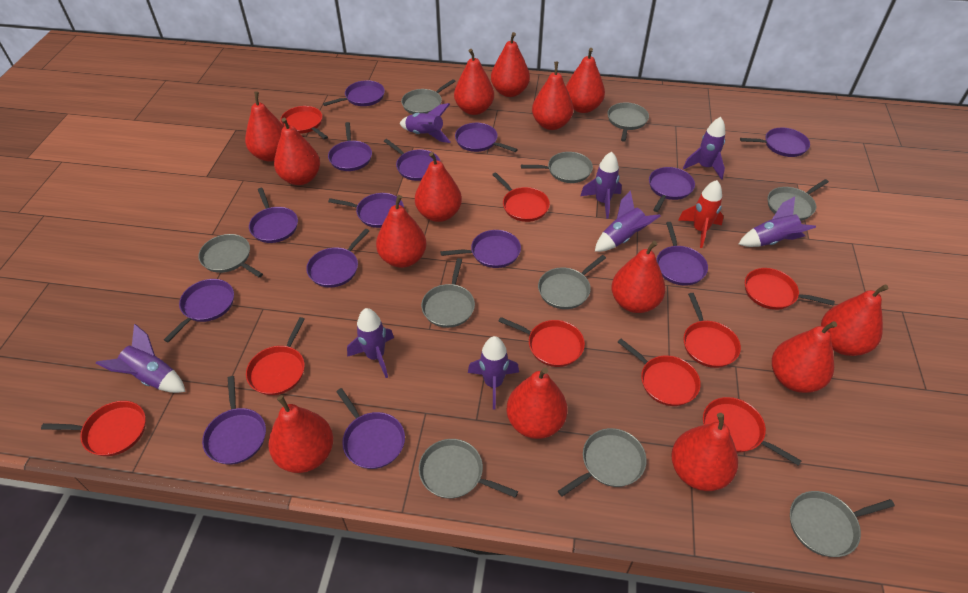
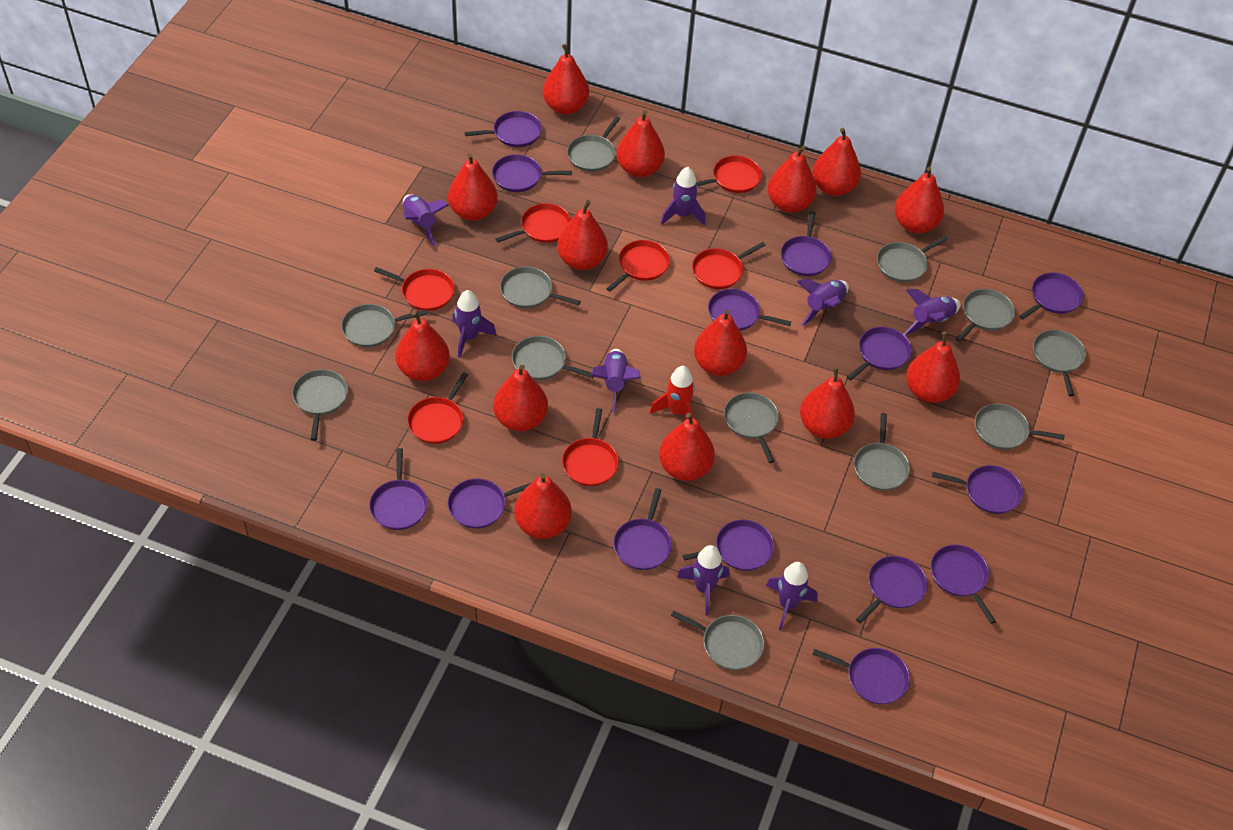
grey pan: 10 -> 12
red pan: 9 -> 7

